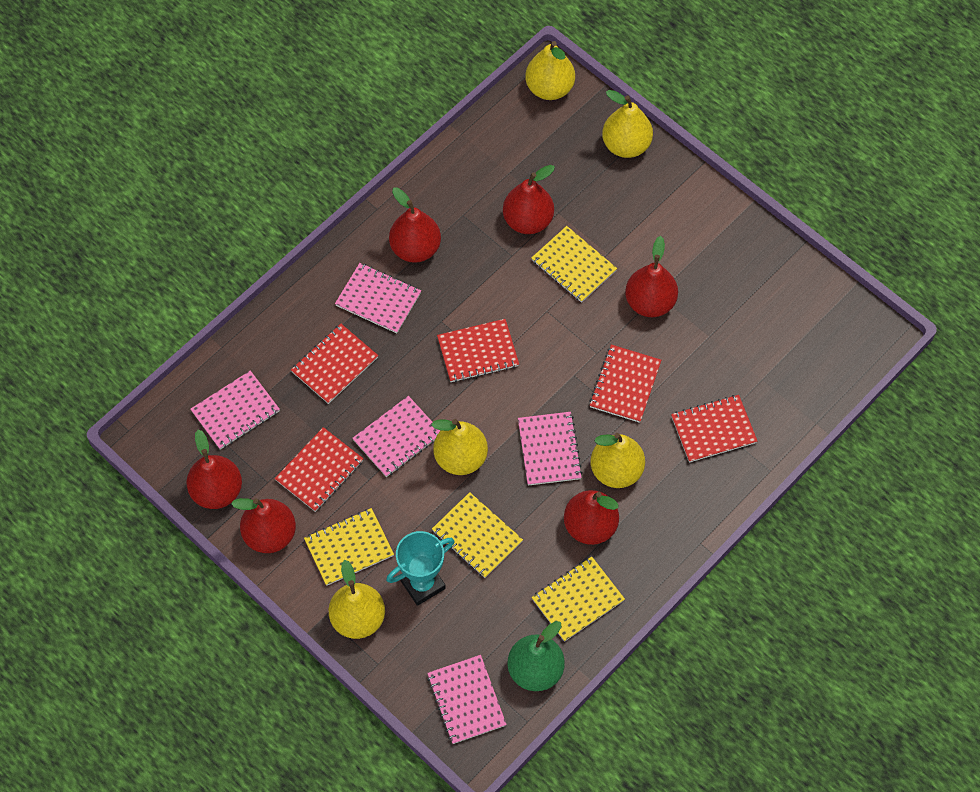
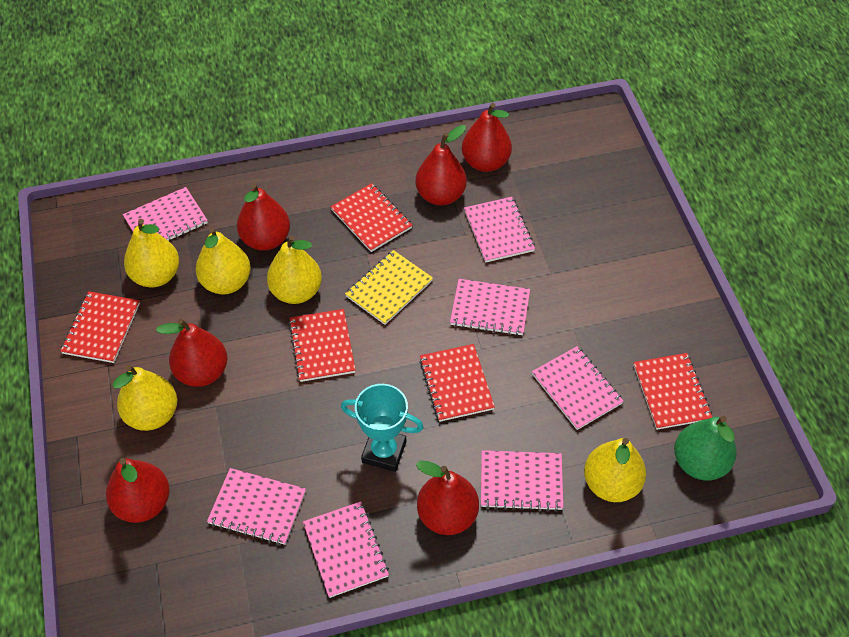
pink notebook: 5 -> 7
yellow notebook: 4 -> 1

